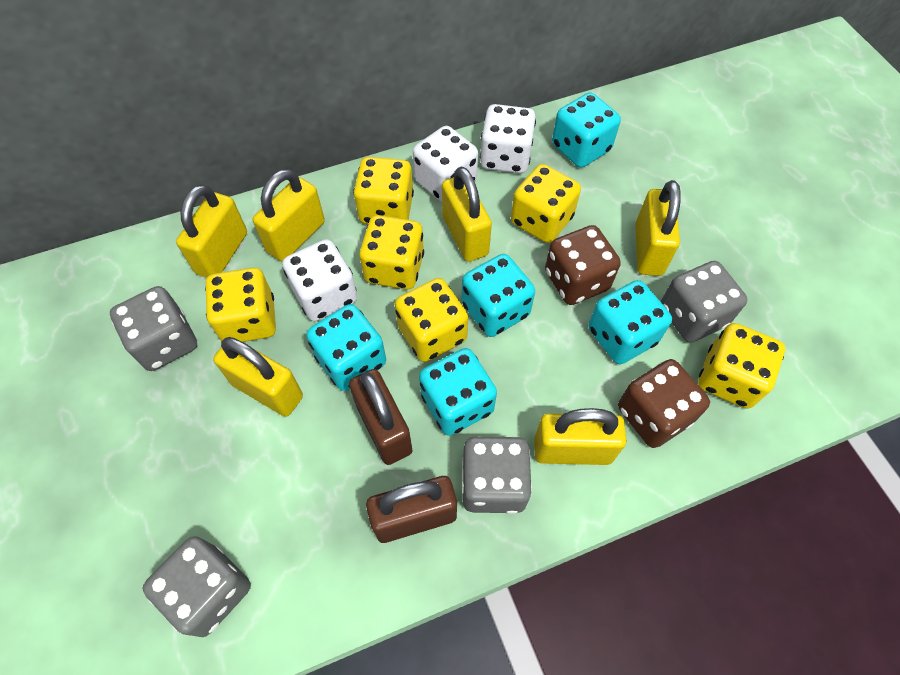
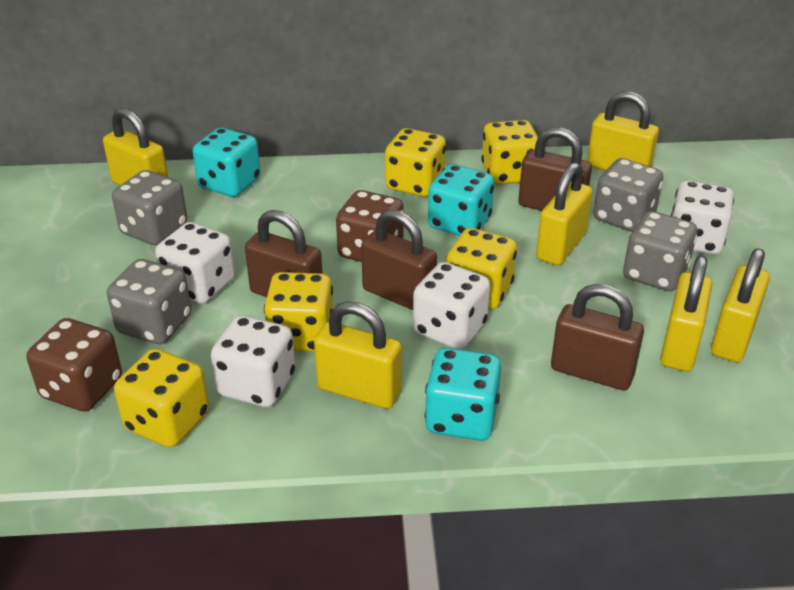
brown padlock: 2 -> 4
turquoise dice: 5 -> 3
white dice: 3 -> 4
yellow dice: 6 -> 5

